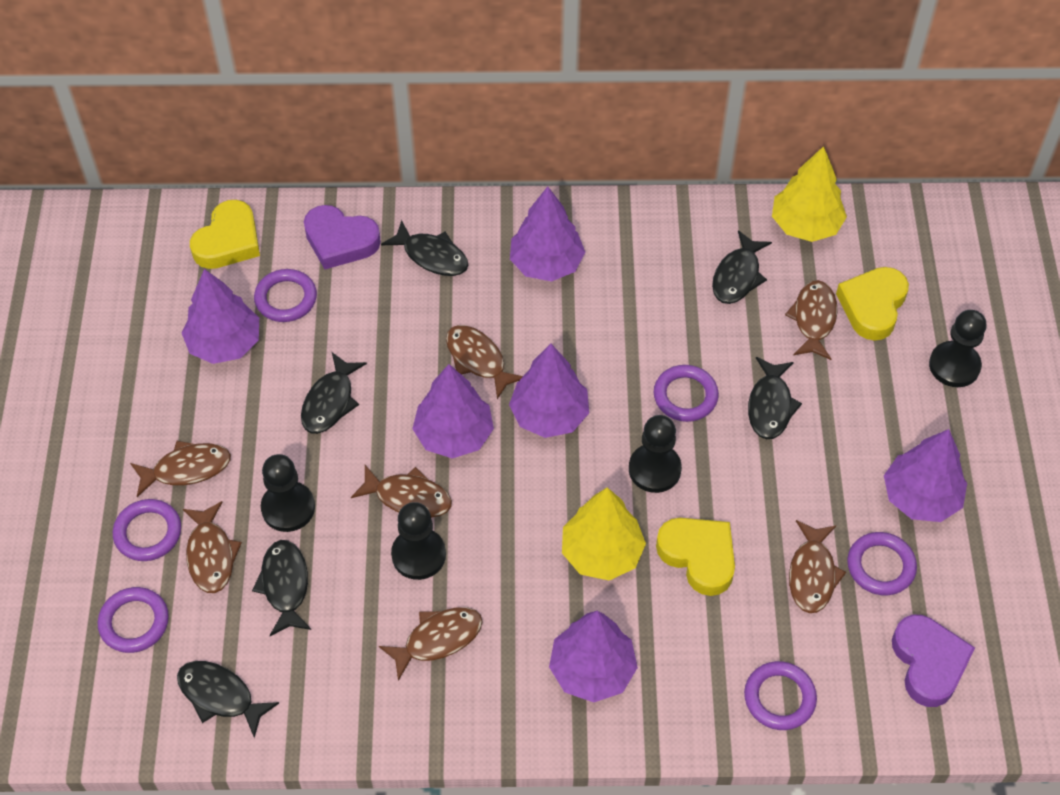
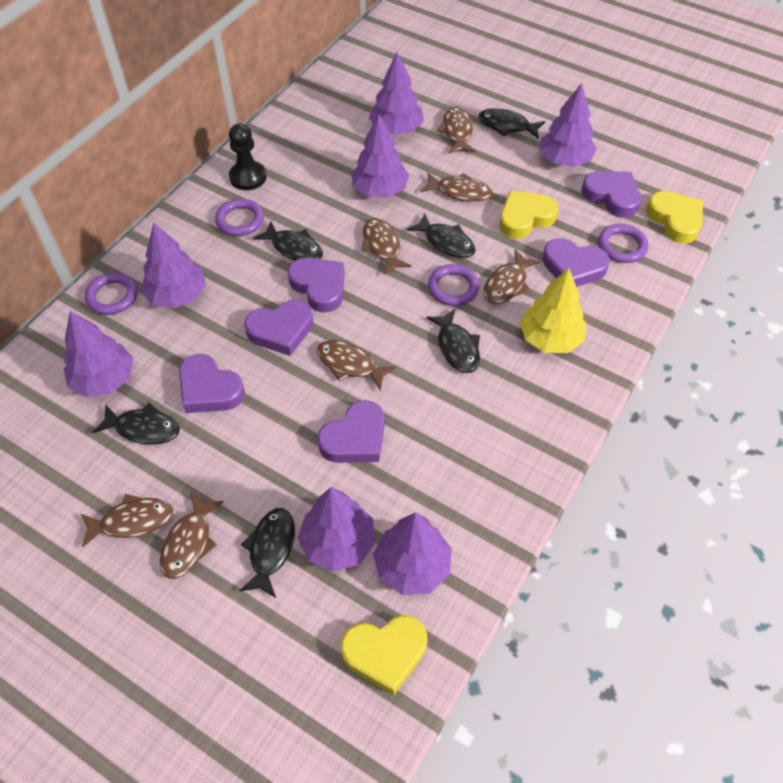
black pawn: 4 -> 1
purple heart: 2 -> 6
purple ring: 6 -> 4
purple tree: 6 -> 7
yellow tree: 2 -> 1

